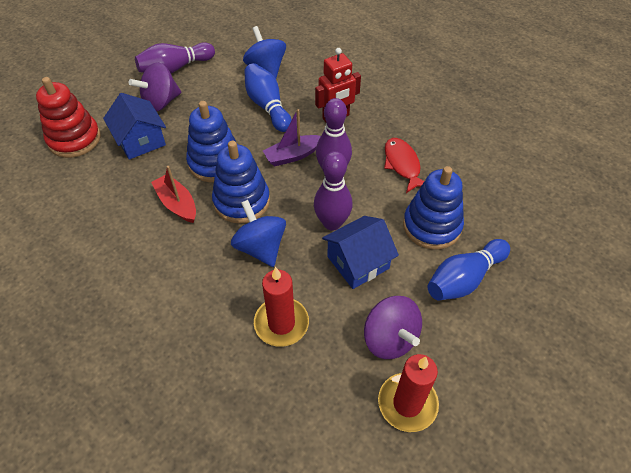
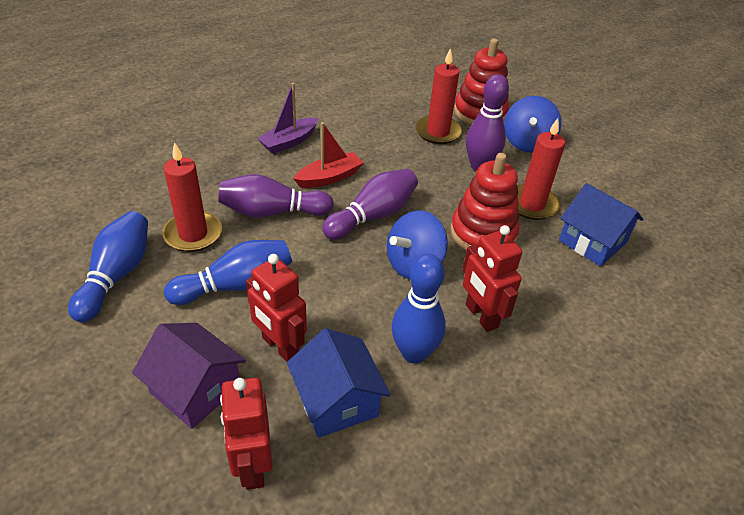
blue bowling pin: 2 -> 3
blue stacking toy: 3 -> 0
purple house: 0 -> 1
purple spinning top: 2 -> 0
red candle: 2 -> 3
red fish: 1 -> 0
red robot: 1 -> 3
red stacking toy: 1 -> 2

